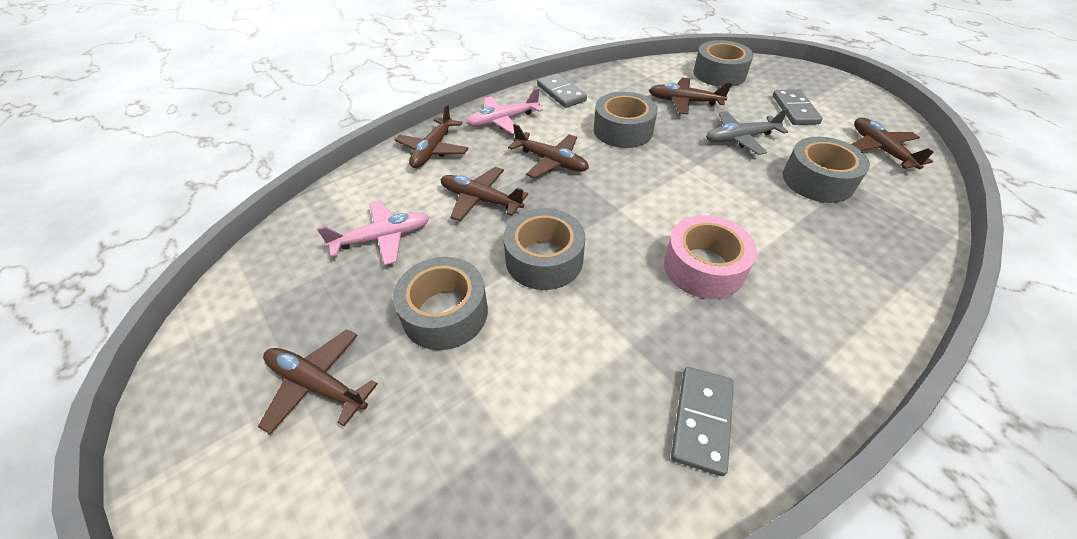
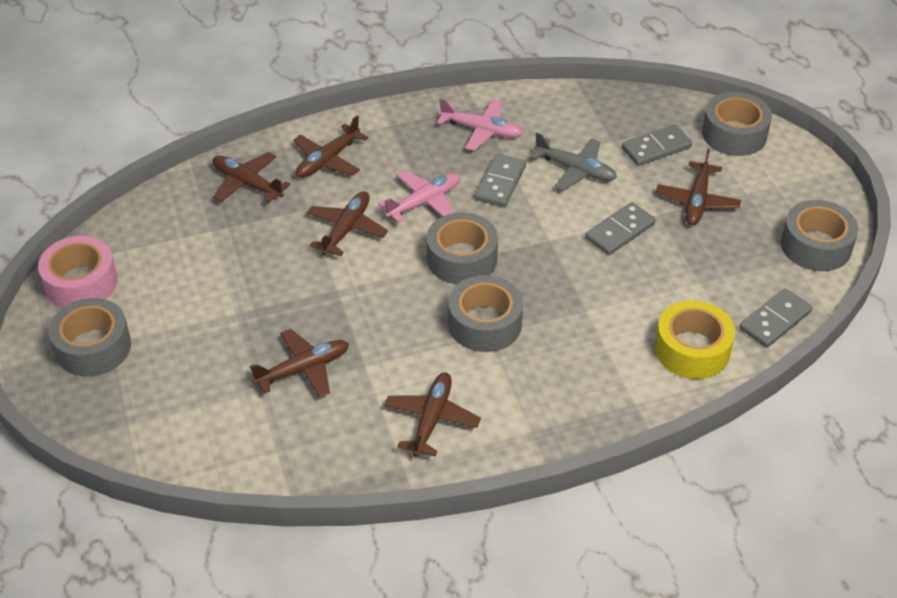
grey domino: 3 -> 4
yellow tape: 0 -> 1

